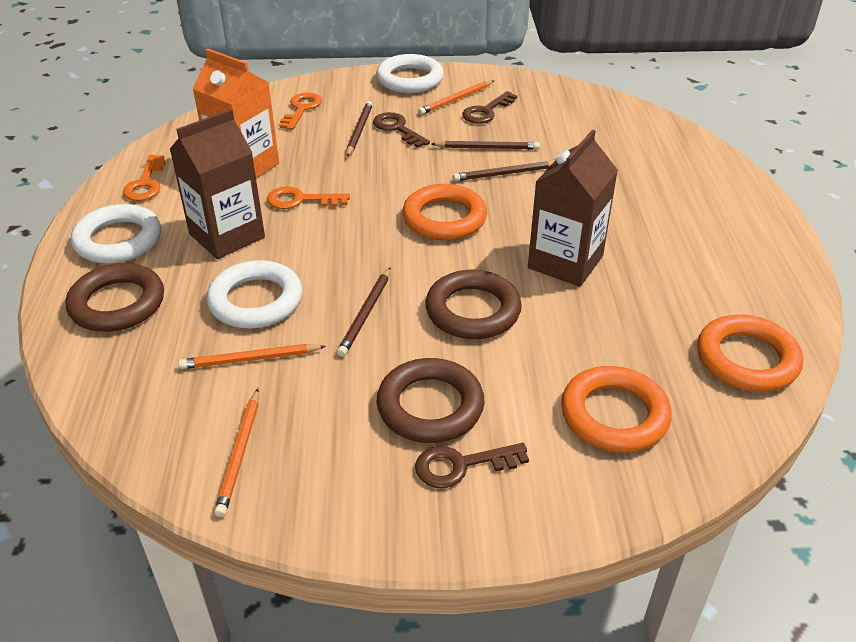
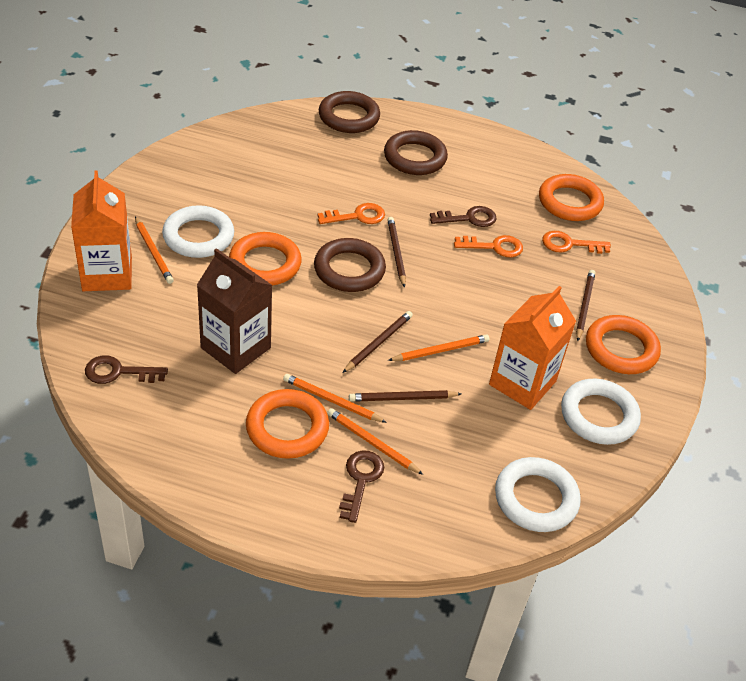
brown carton: 2 -> 1
orange carton: 1 -> 2
orange pencil: 3 -> 4
orange ring: 3 -> 4

